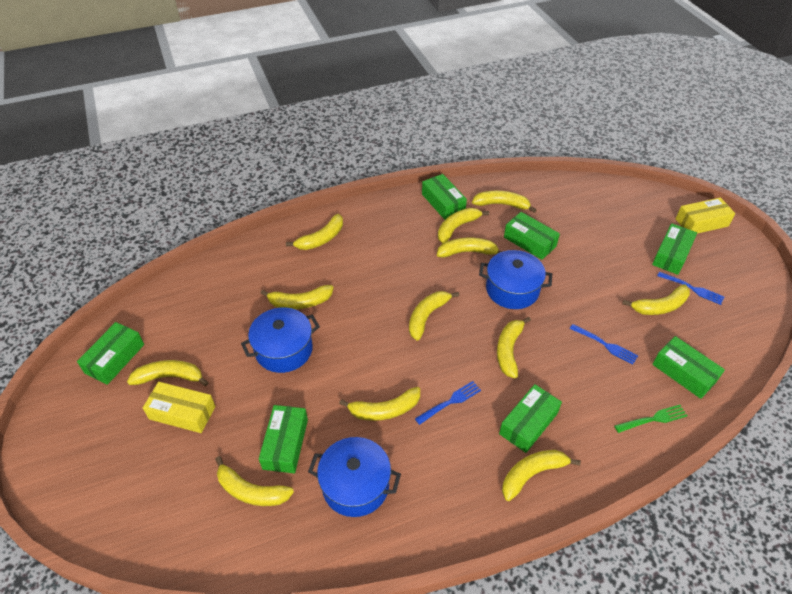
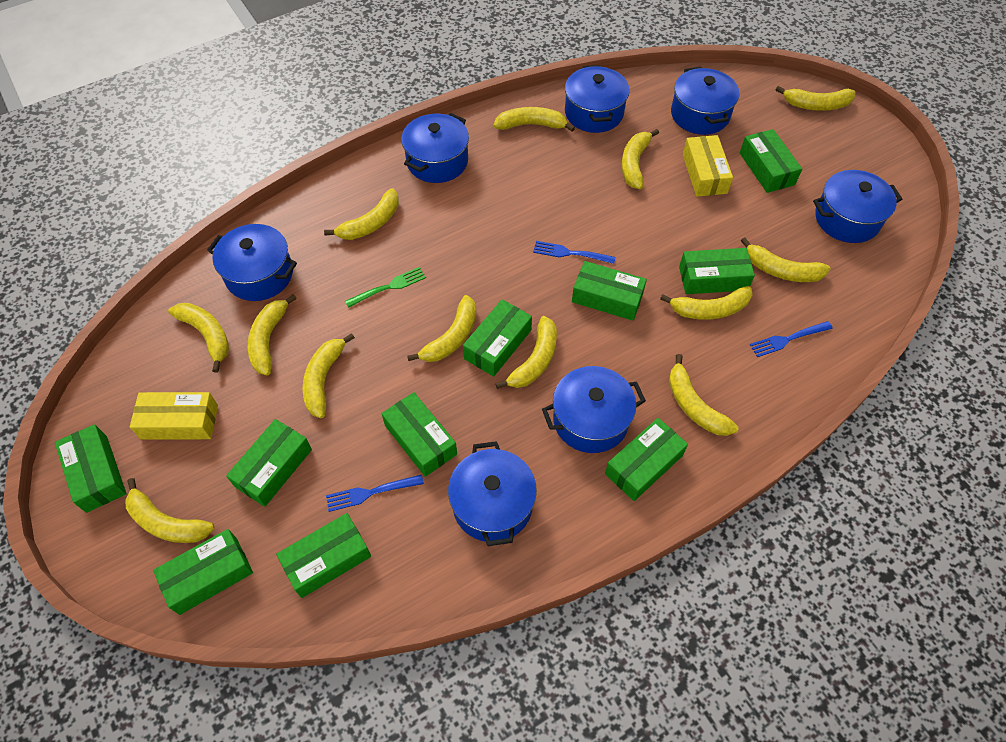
blue pot: 3 -> 7
green box: 7 -> 10
yellow banana: 12 -> 13

